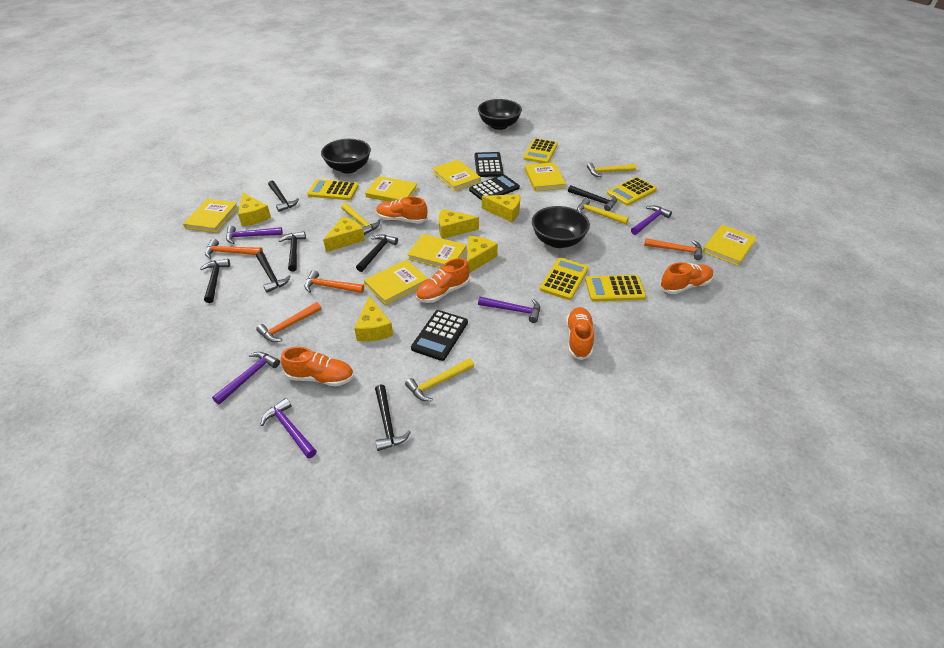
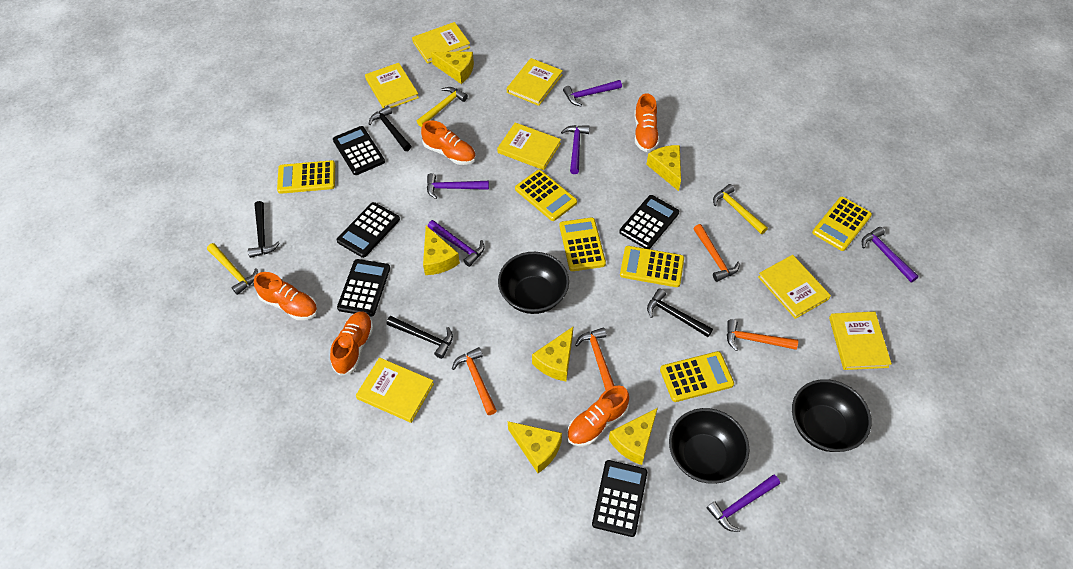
black calculator: 3 -> 5
black hammer: 7 -> 4
purple hammer: 5 -> 6
yellow calculator: 5 -> 6
yellow hammer: 4 -> 3

